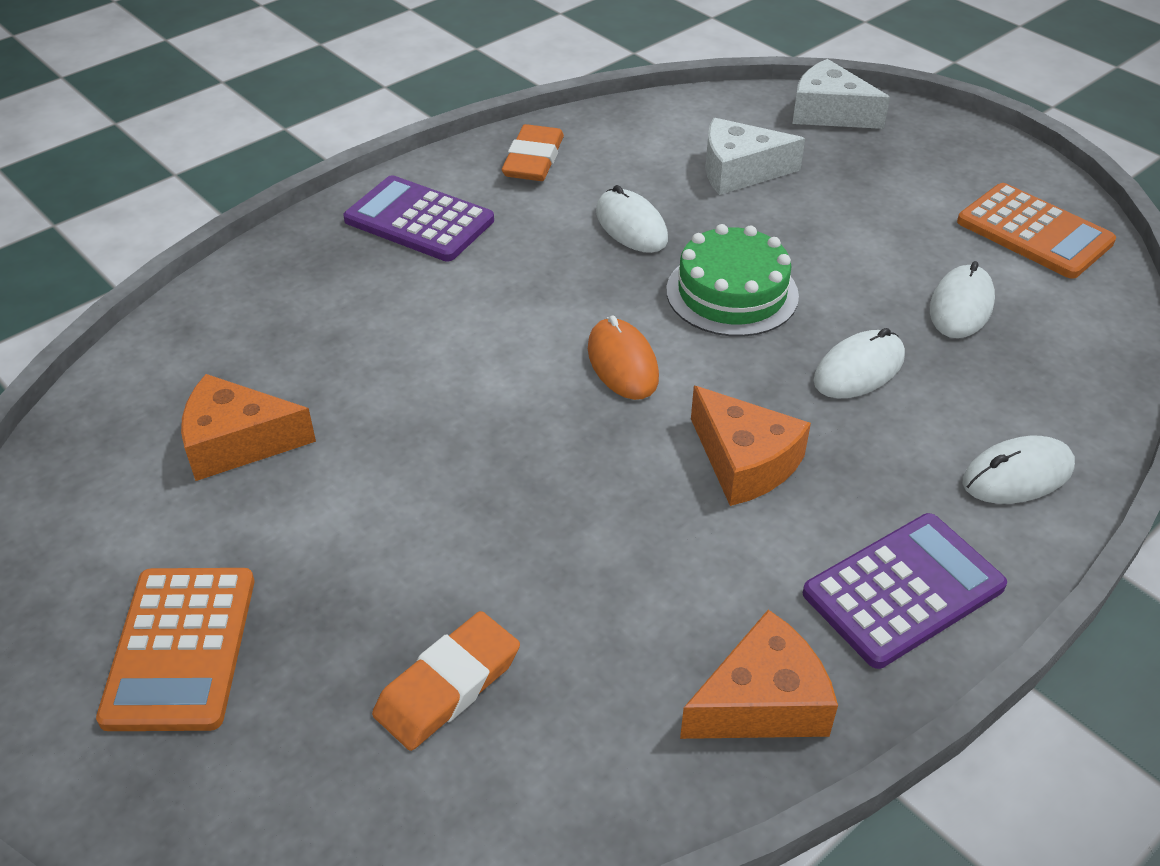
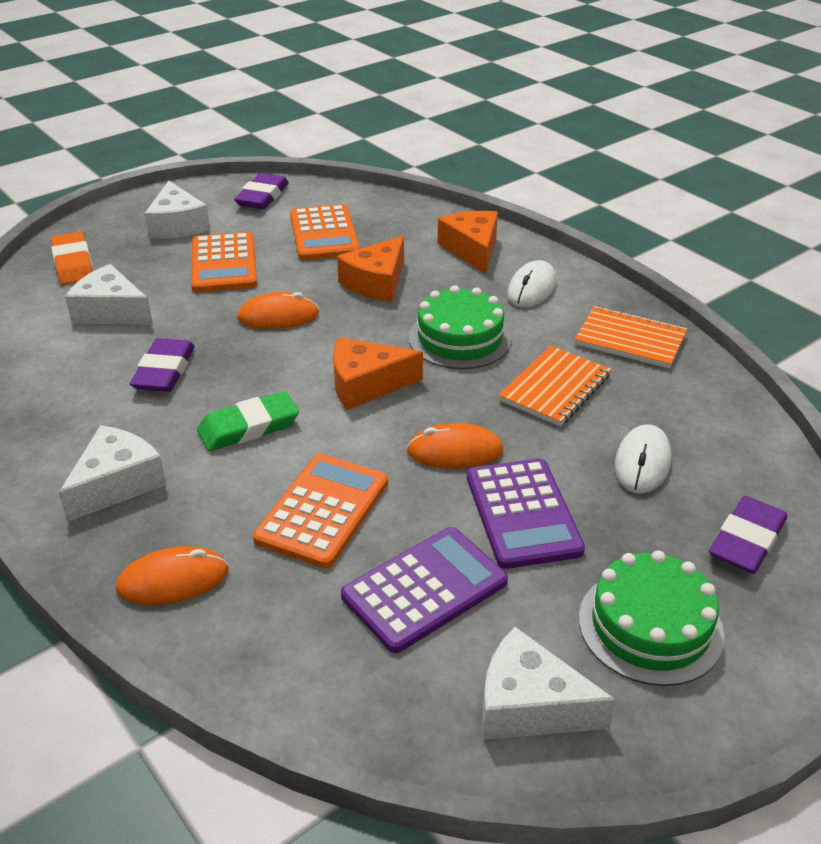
green cake: 1 -> 2
green eraser: 0 -> 1
orange calculator: 2 -> 3
orange eraser: 2 -> 1
orange mouse: 1 -> 3
orange notebook: 0 -> 2
purple eraser: 0 -> 3
white cheese: 2 -> 4
white mouse: 4 -> 2

